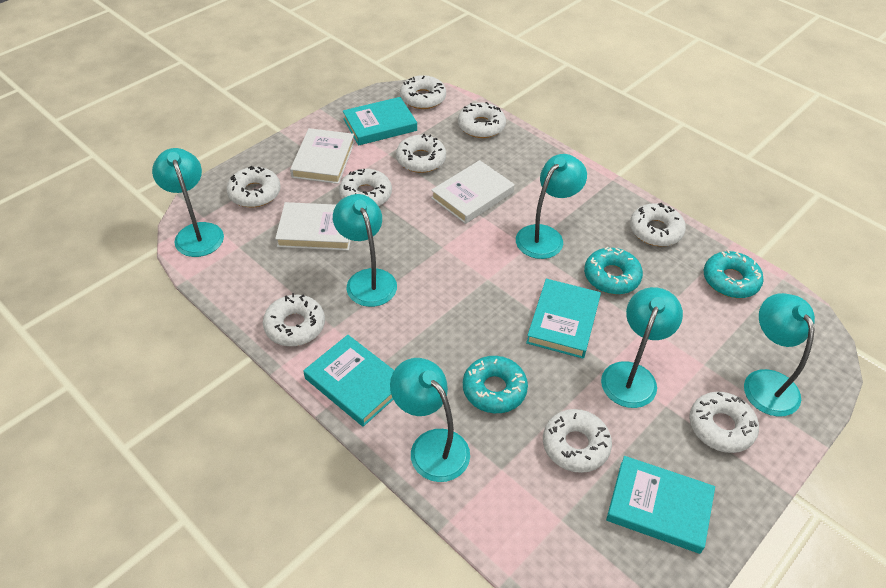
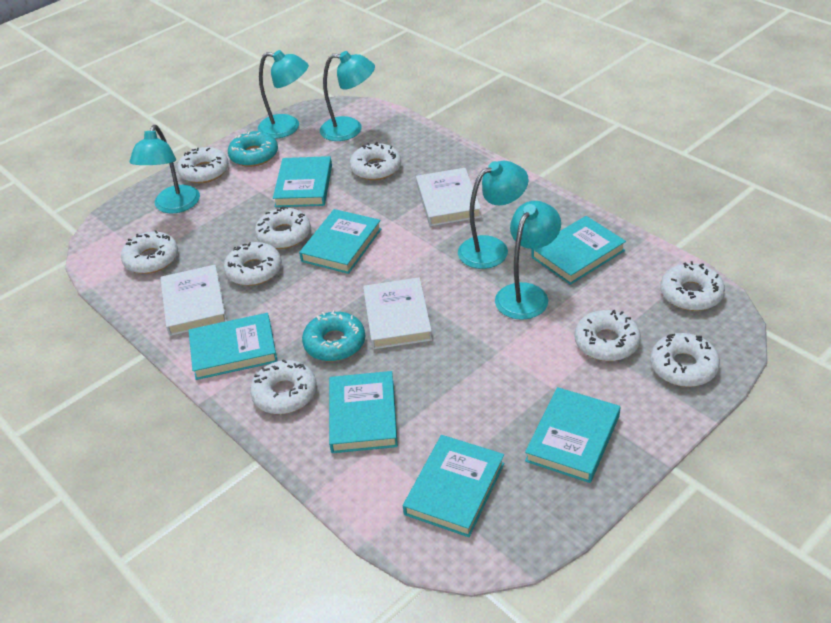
turquoise book: 4 -> 7
turquoise donut: 3 -> 2
turquoise lamp: 6 -> 5

